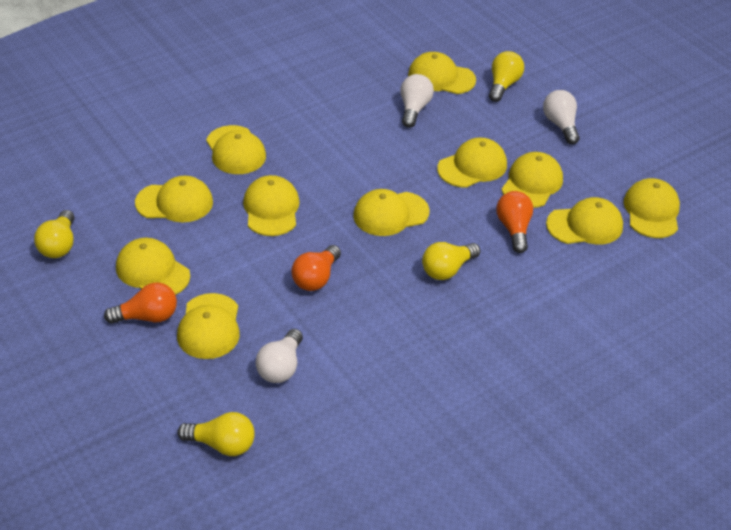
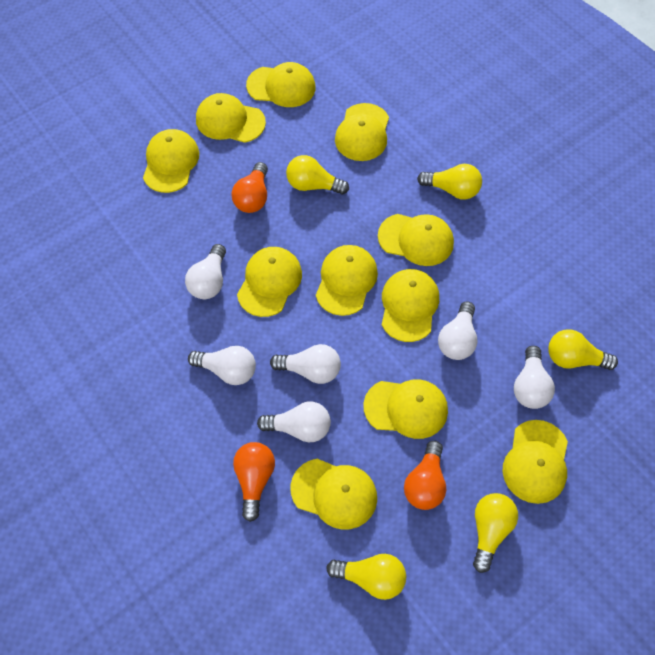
white light bulb: 3 -> 6
yellow light bulb: 4 -> 5

